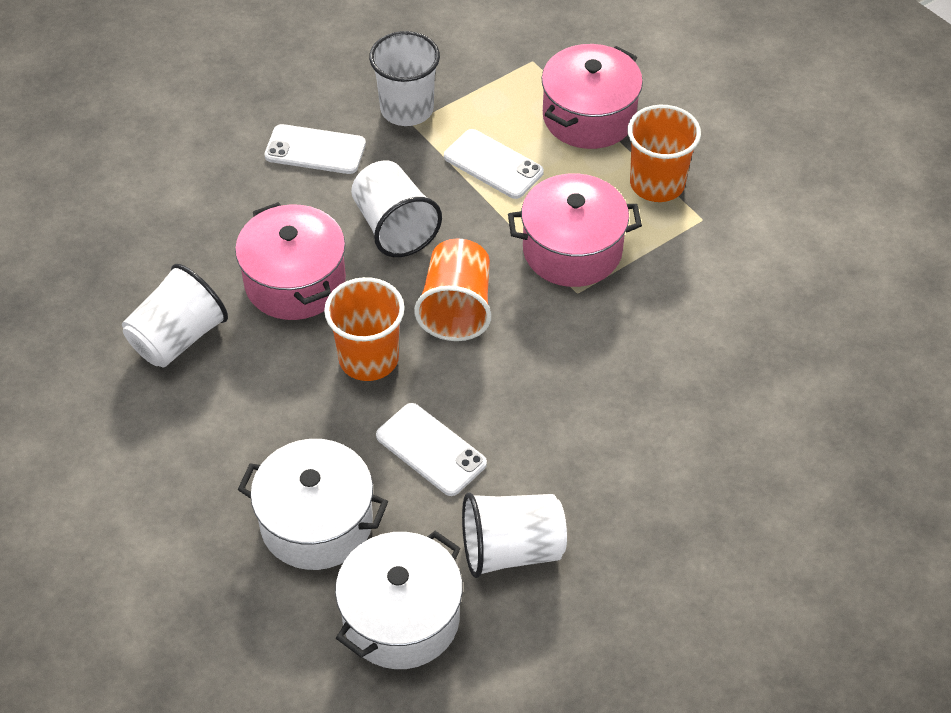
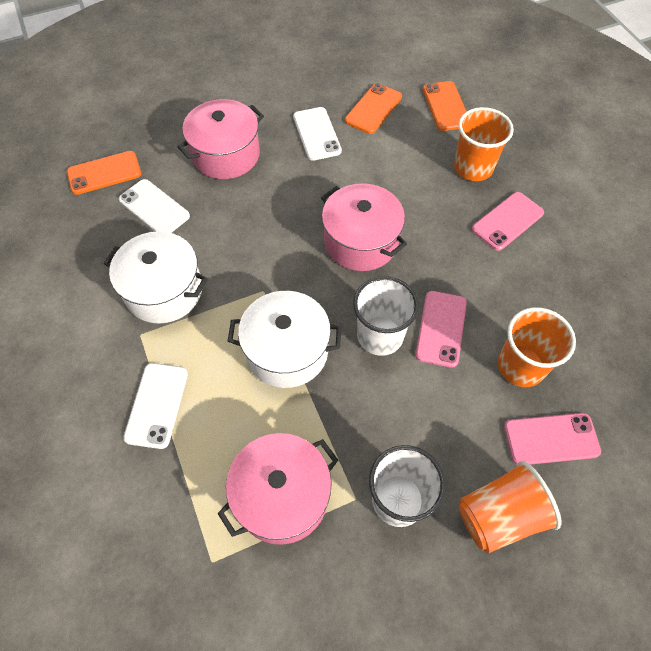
orange phone: 0 -> 3
pink phone: 0 -> 3
white cup: 4 -> 2

